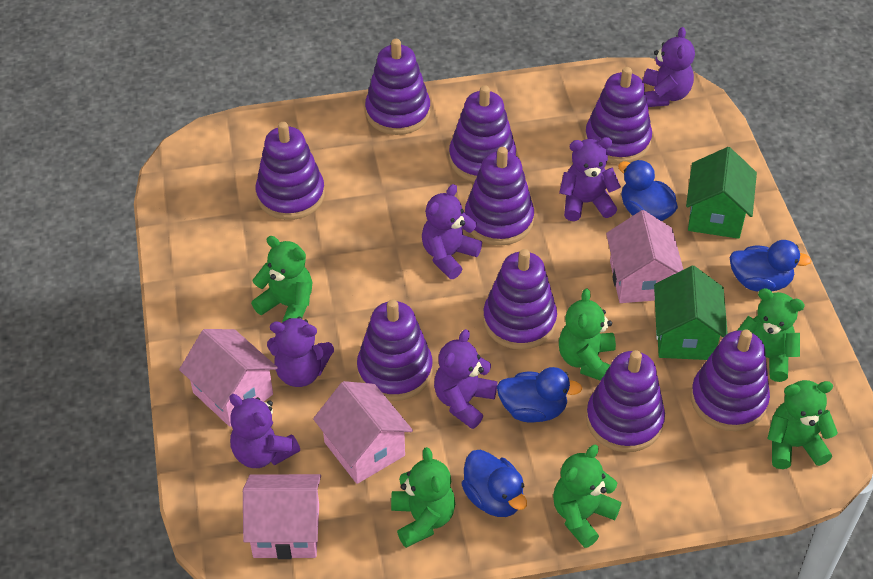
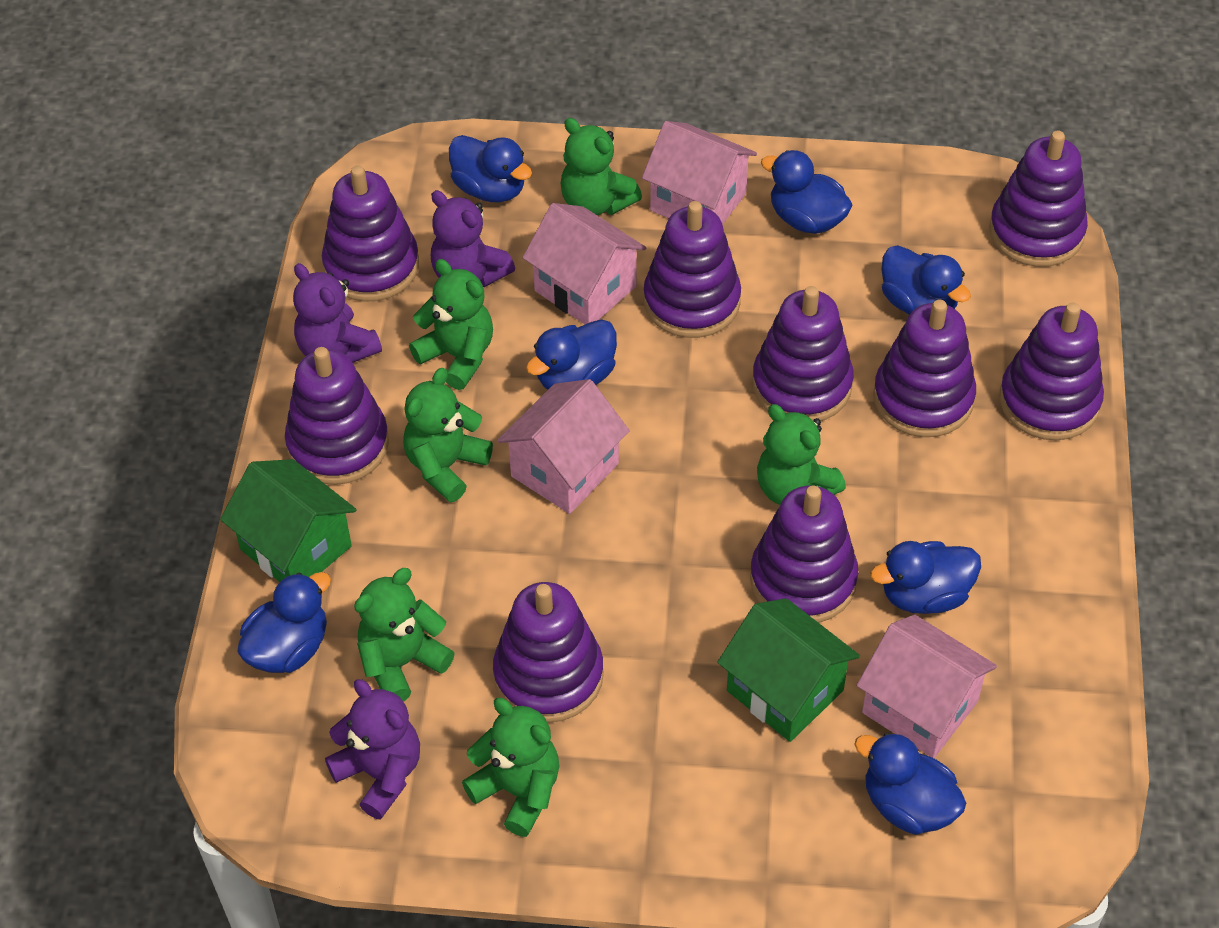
blue duck: 4 -> 7
purple teddy bear: 6 -> 3

